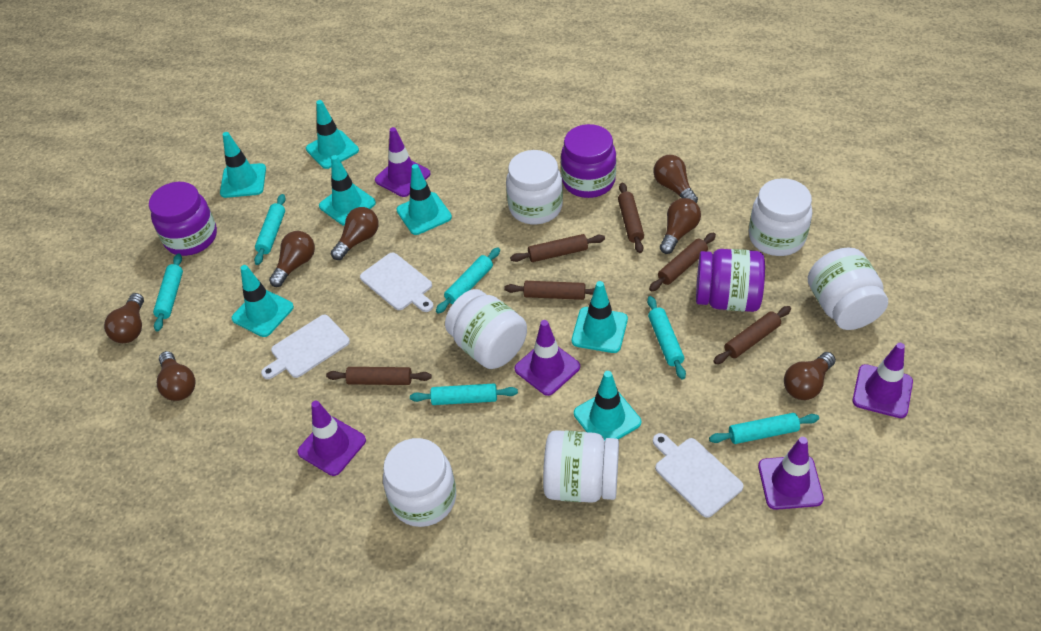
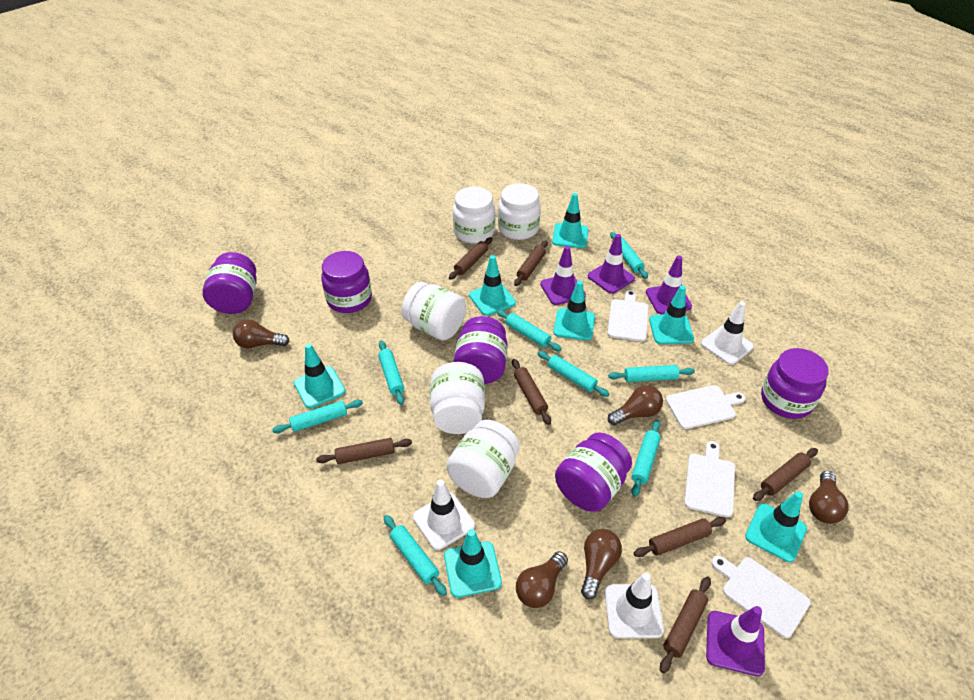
brown light bulb: 7 -> 5
brown rolling pin: 6 -> 7
purple jar: 3 -> 5
purple traffic cone: 5 -> 4
turquoise rolling pin: 6 -> 8
white cutting board: 3 -> 4
white jar: 6 -> 5
white traffic cone: 0 -> 3

